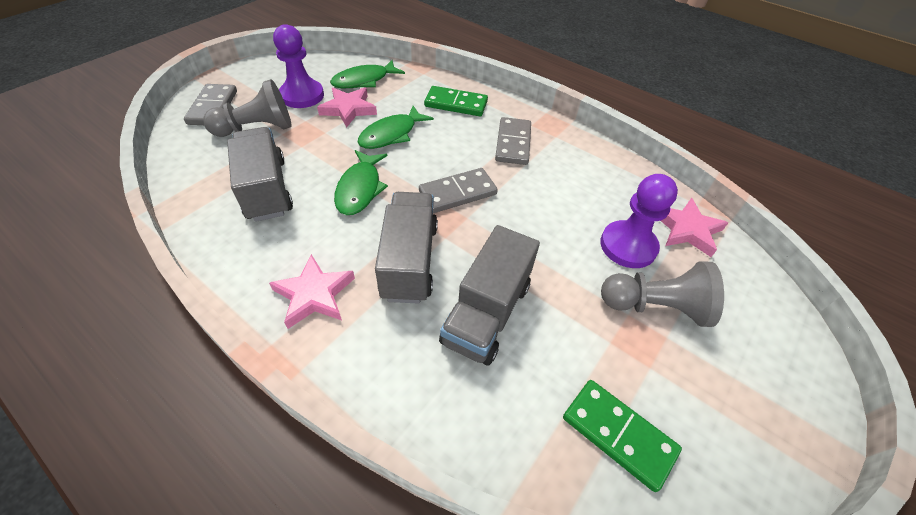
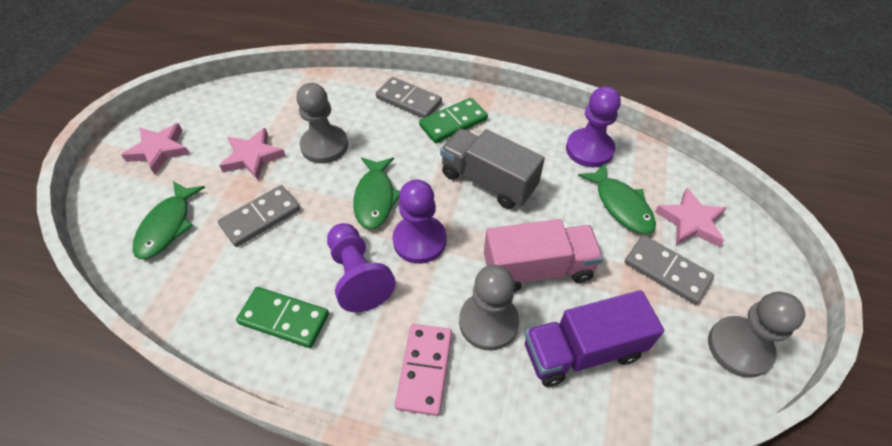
grey pawn: 2 -> 3
grey truck: 3 -> 1
pink domino: 0 -> 1
pink truck: 0 -> 1
purple pawn: 2 -> 3
purple truck: 0 -> 1

